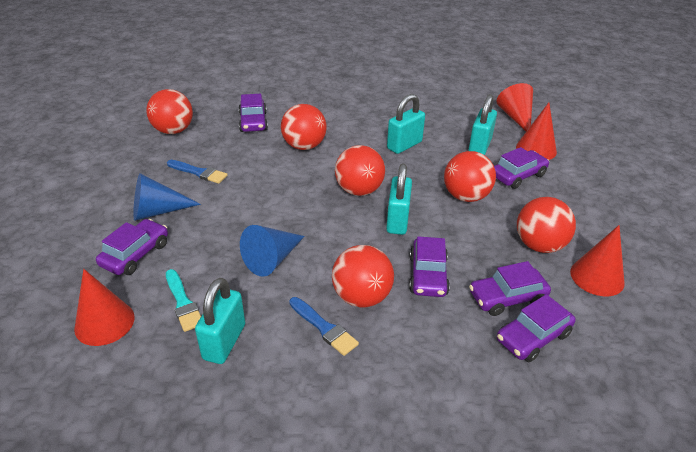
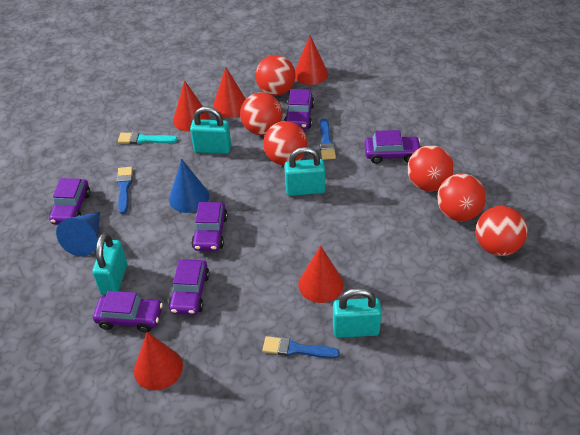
blue brush: 2 -> 3
red cone: 4 -> 5

